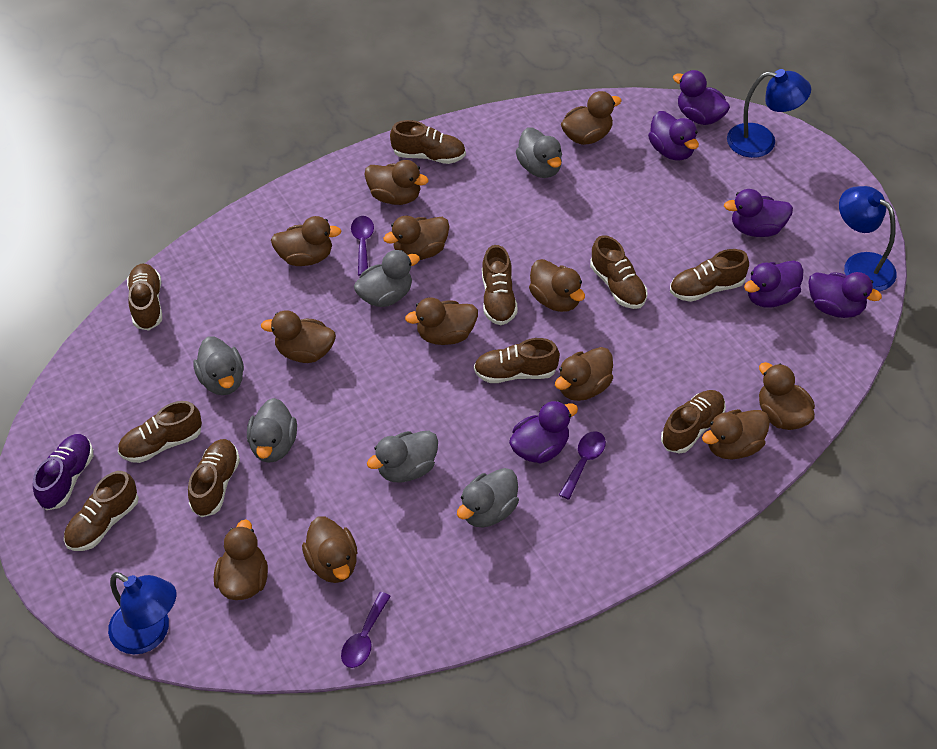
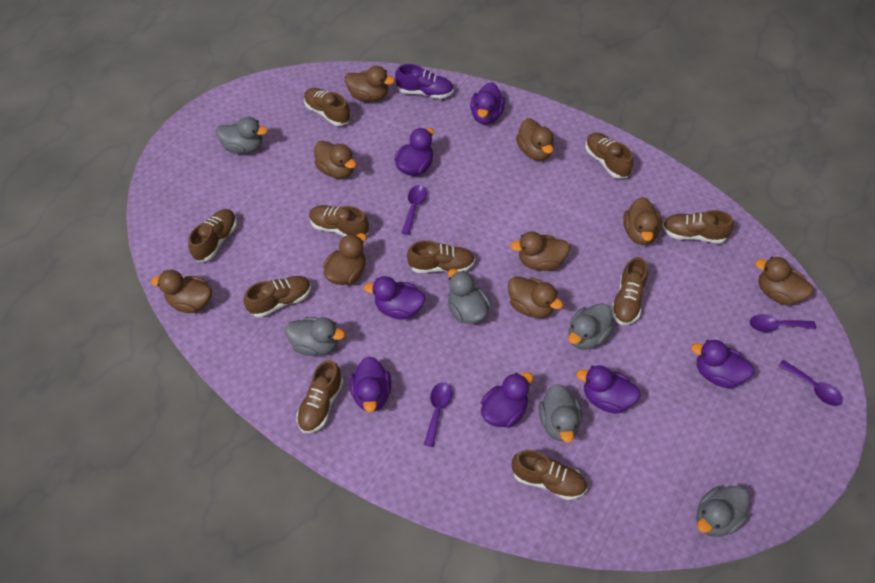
blue lamp: 3 -> 0
brown duck: 12 -> 9
purple duck: 6 -> 7
purple spoon: 3 -> 4

